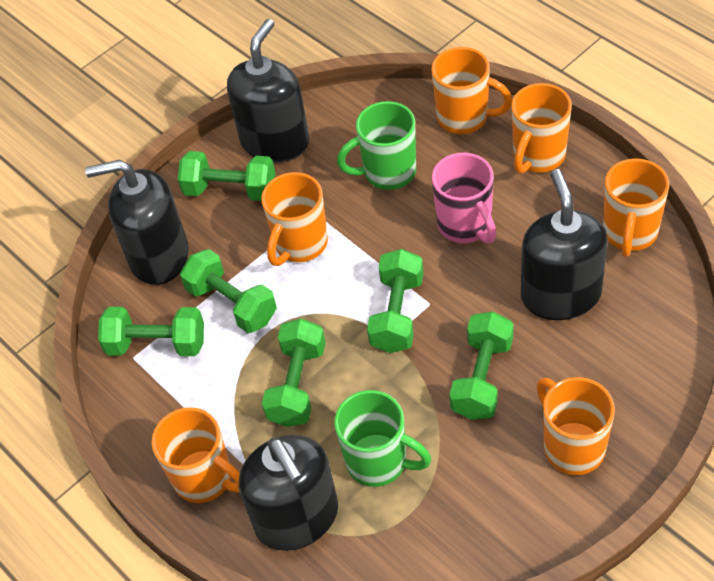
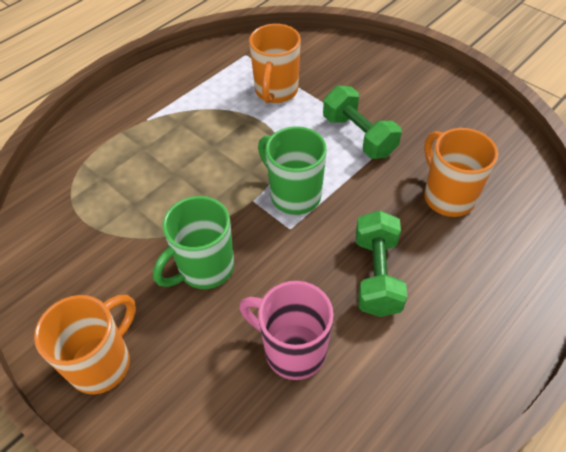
black soap dispenser: 4 -> 0
green dumbbell: 6 -> 2
orange mug: 6 -> 3

